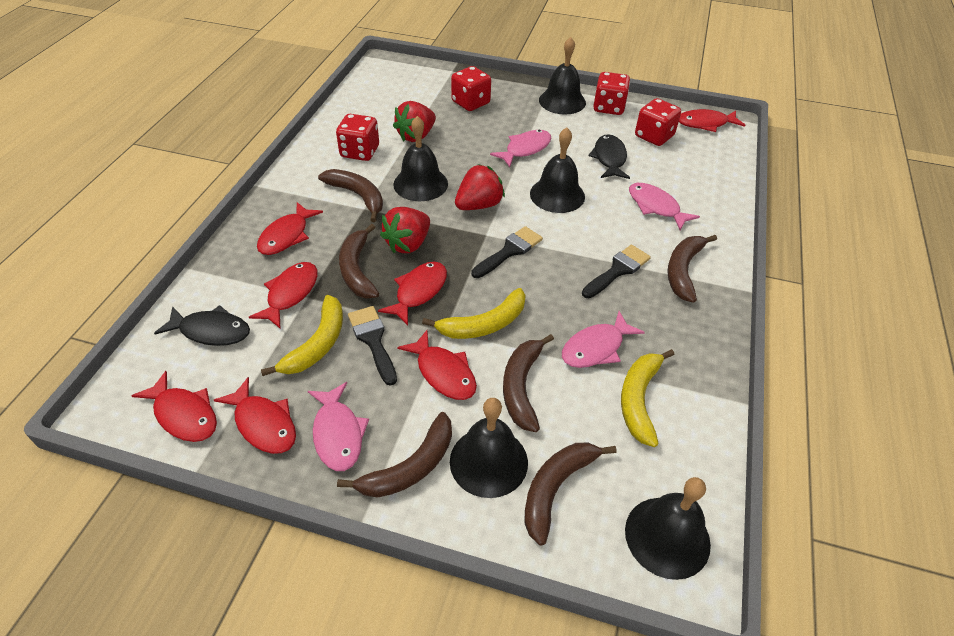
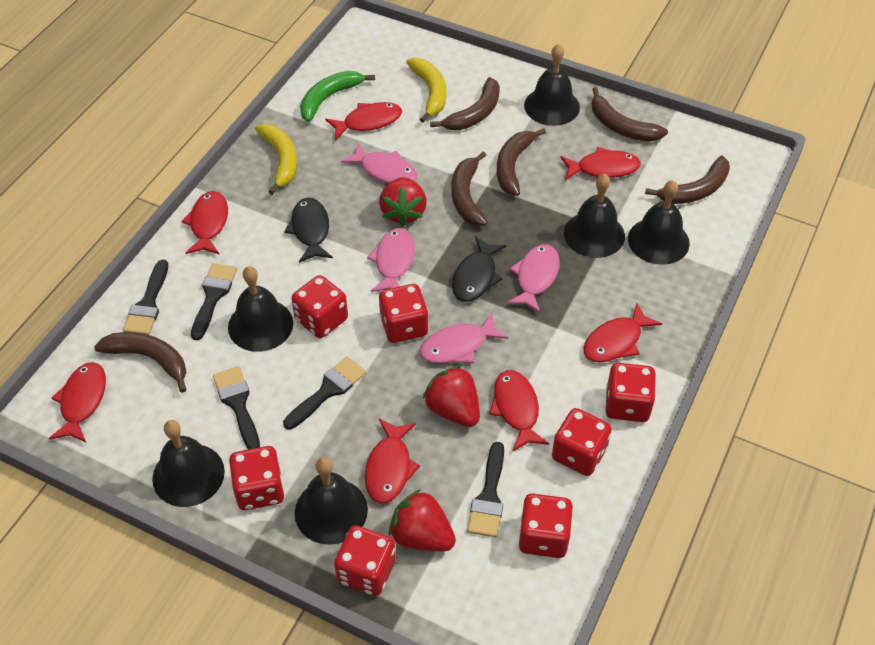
black bell: 5 -> 6
black brush: 3 -> 5
green banana: 0 -> 1
red dice: 4 -> 7
yellow banana: 3 -> 2

